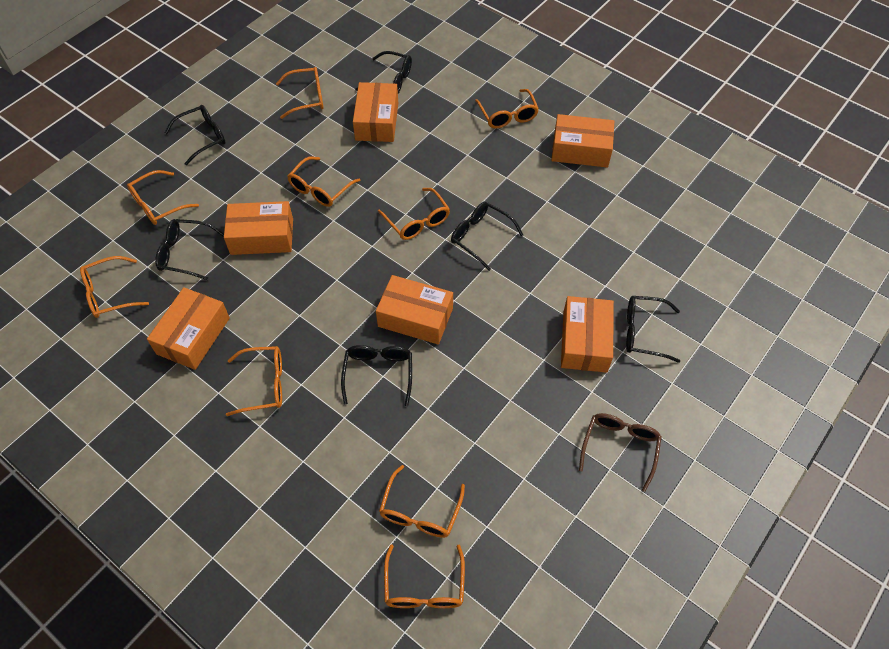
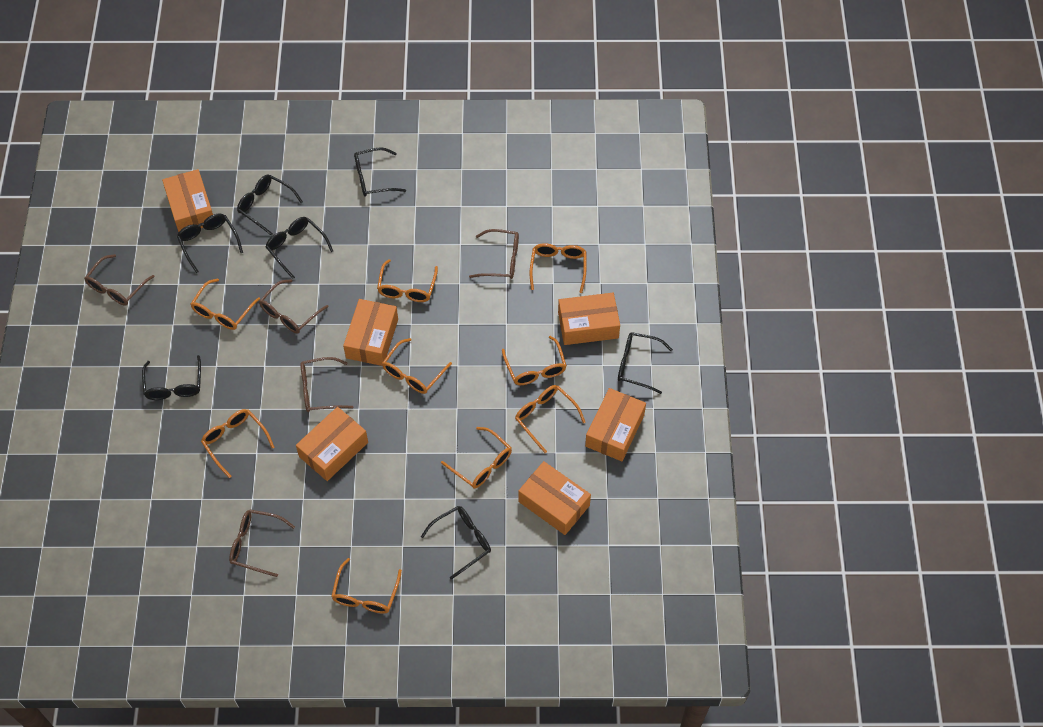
black glasses: 6 -> 7
brown glasses: 1 -> 5

